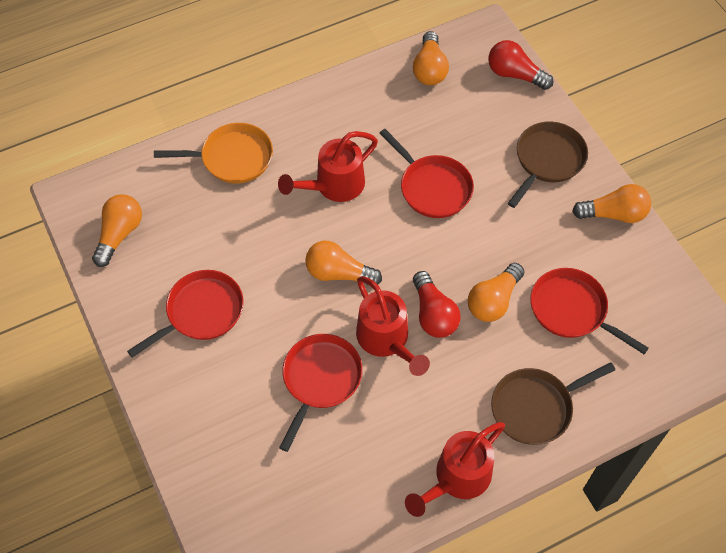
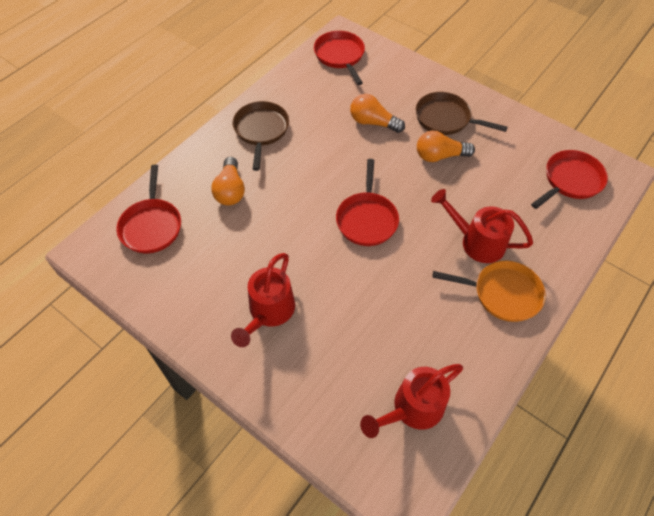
orange light bulb: 5 -> 3
red light bulb: 2 -> 0

